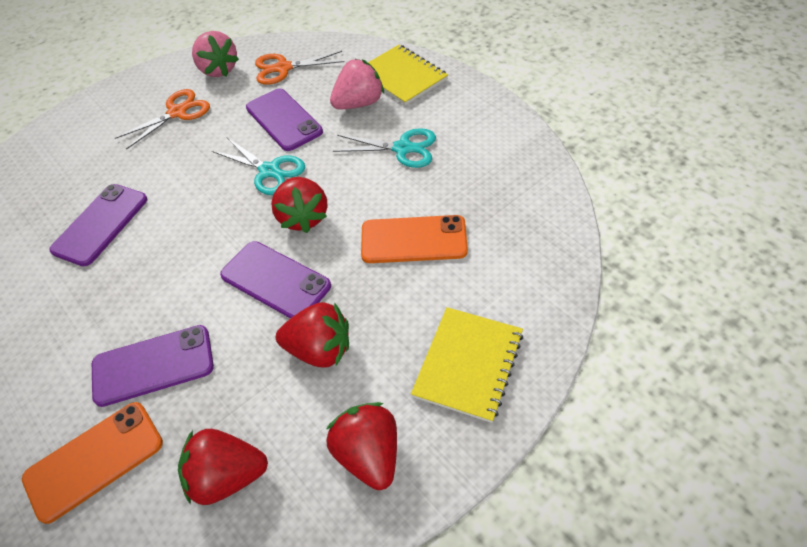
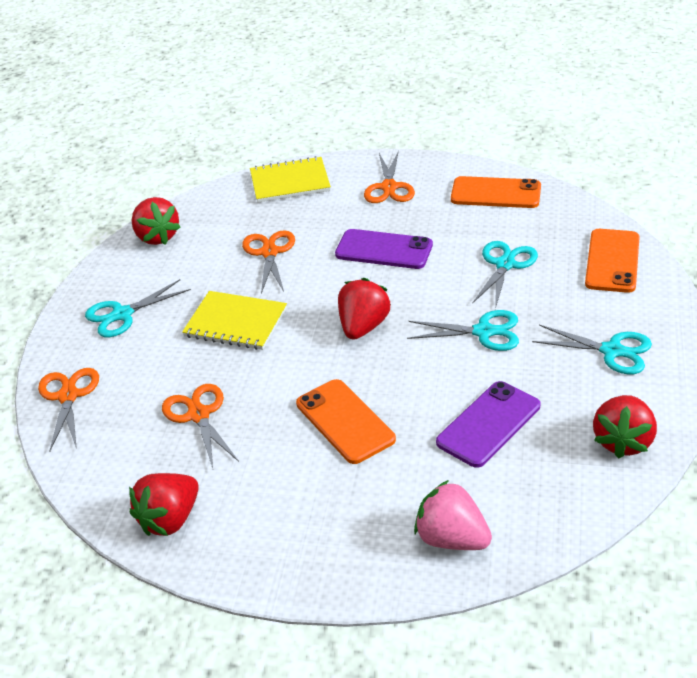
orange phone: 2 -> 3
orange scissors: 2 -> 4
pink strawberry: 2 -> 1
purple phone: 4 -> 2
turquoise scissors: 2 -> 4

